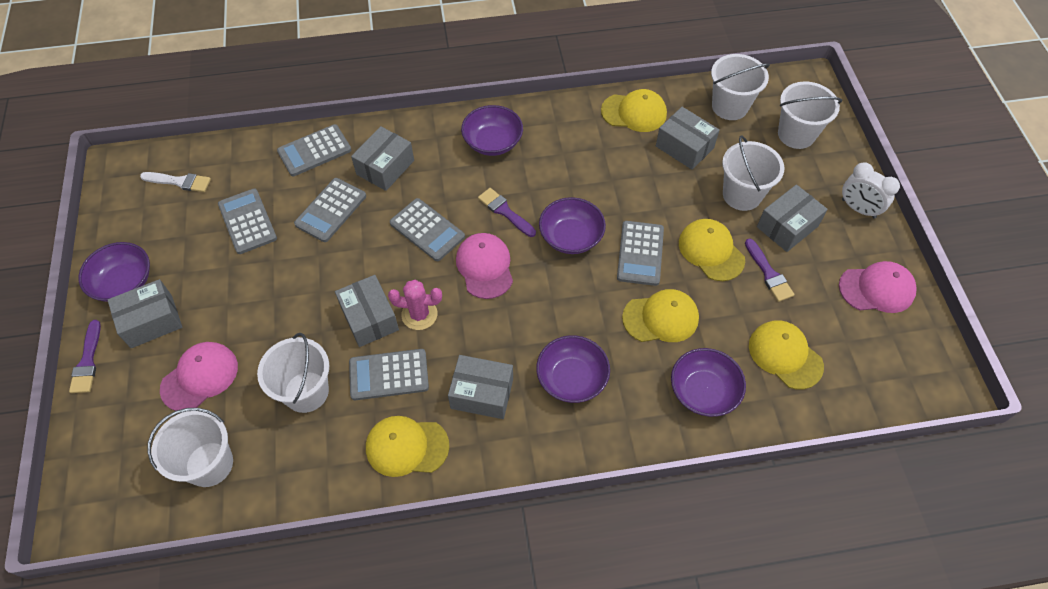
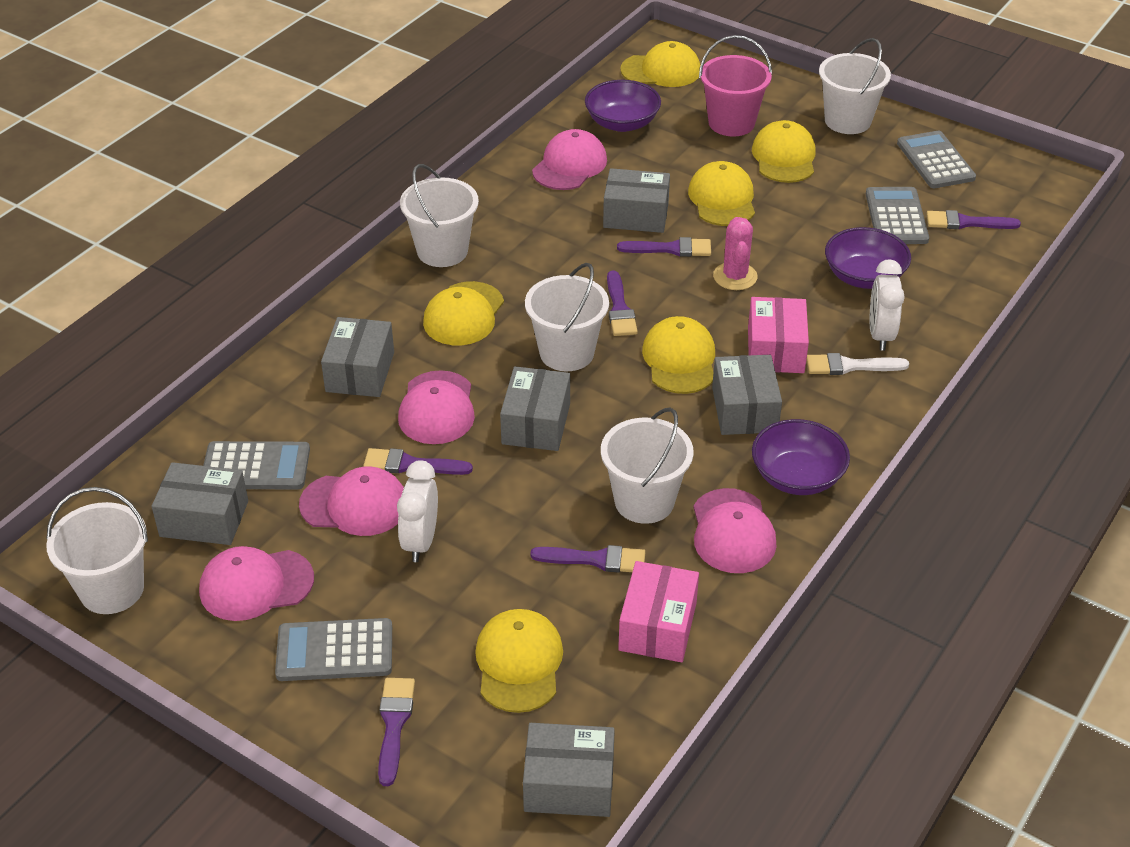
grey calculator: 6 -> 4
pink box: 0 -> 2
pink bucket: 0 -> 1
pink cap: 3 -> 5
purple bowl: 5 -> 3
purple brush: 3 -> 6
white clock: 1 -> 2
yellow cap: 5 -> 6

